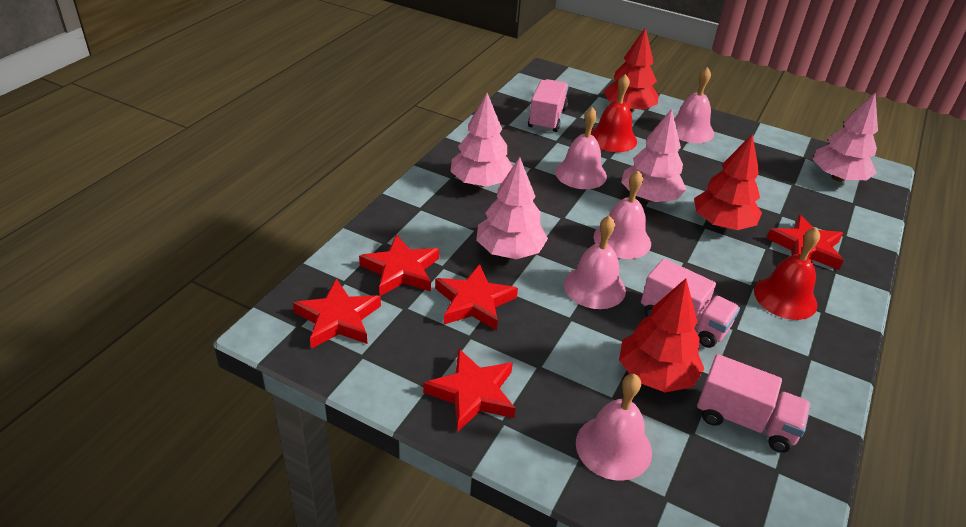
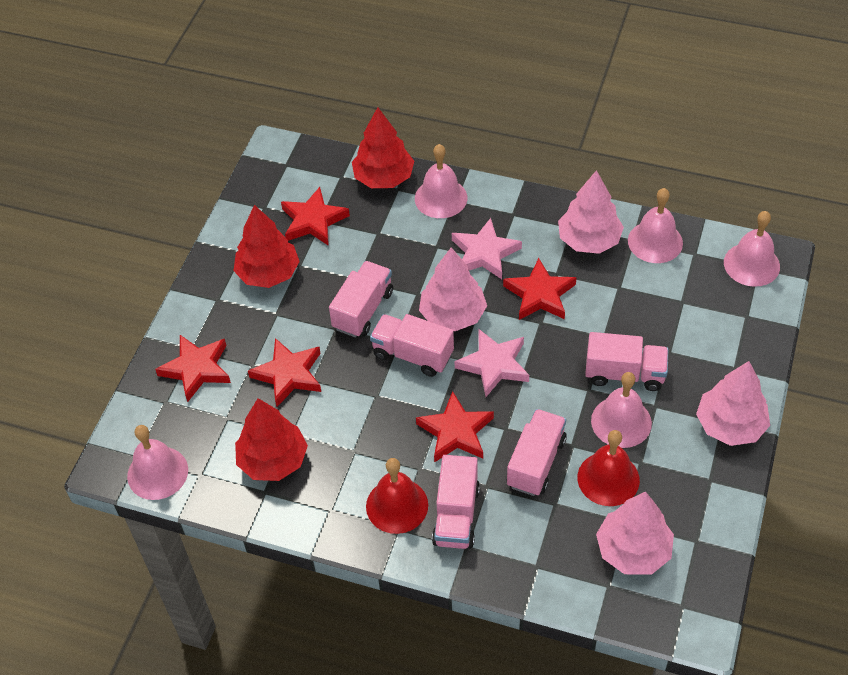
pink star: 0 -> 2
pink truck: 3 -> 5

